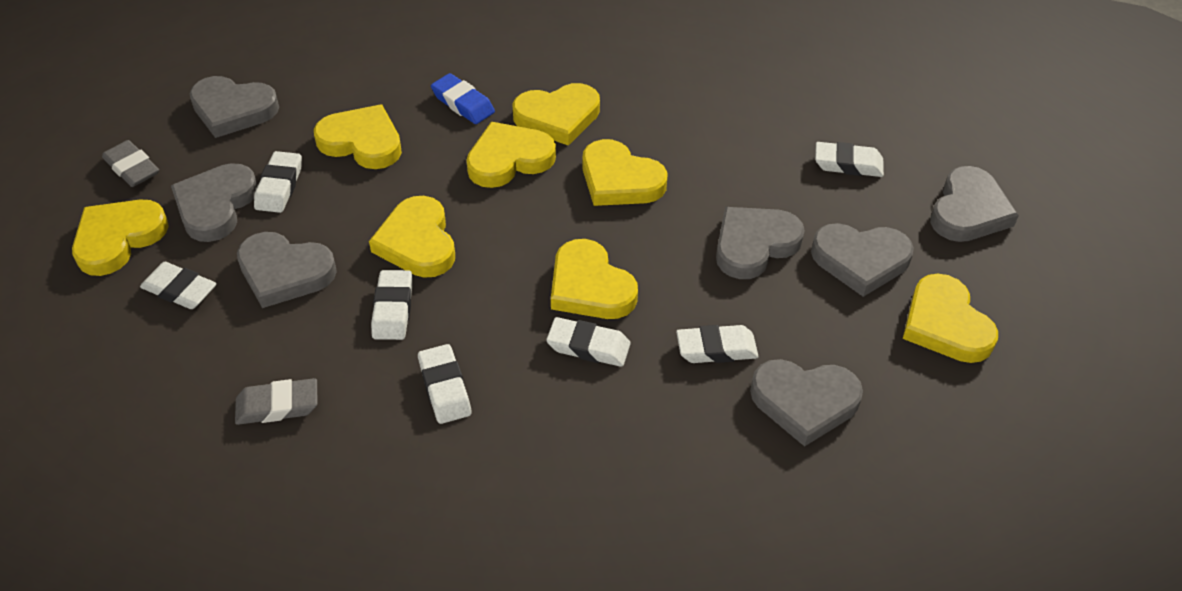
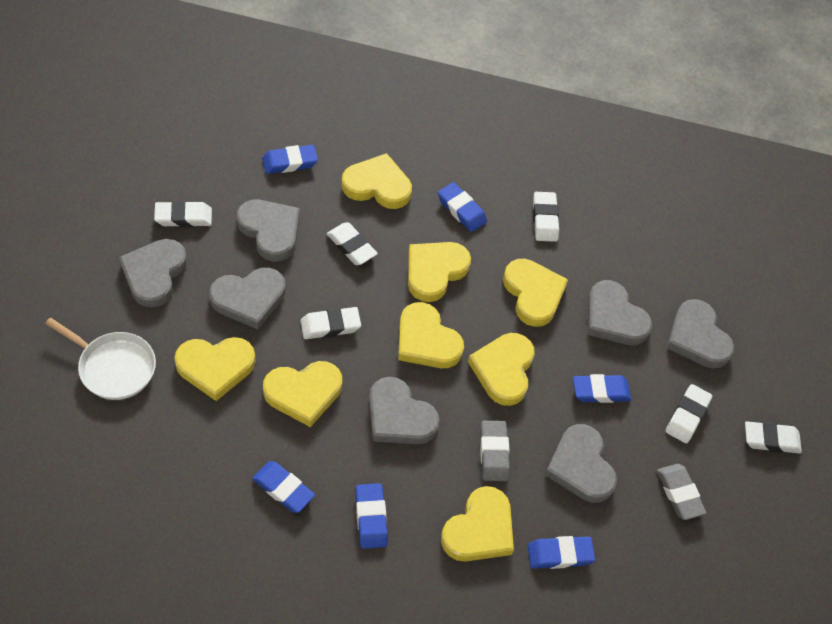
blue eraser: 1 -> 6
white eraser: 7 -> 6
white pan: 0 -> 1

